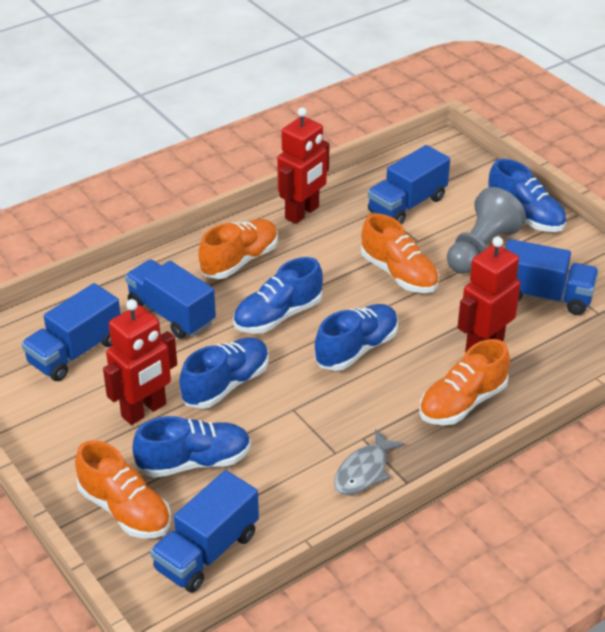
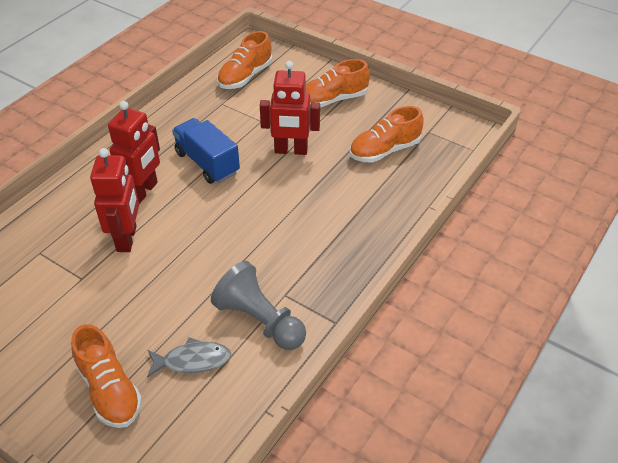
blue shoe: 5 -> 0
blue truck: 5 -> 1

